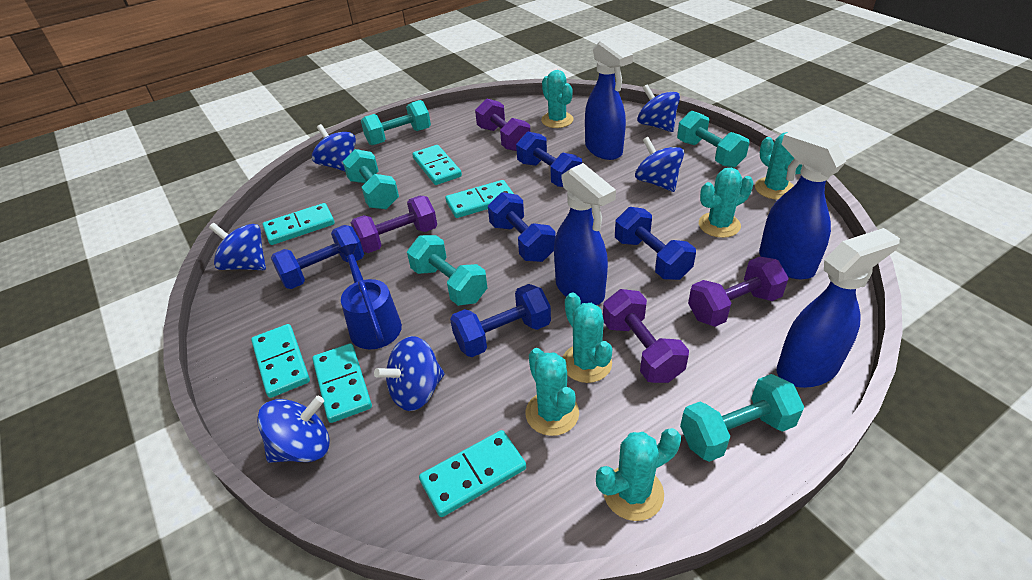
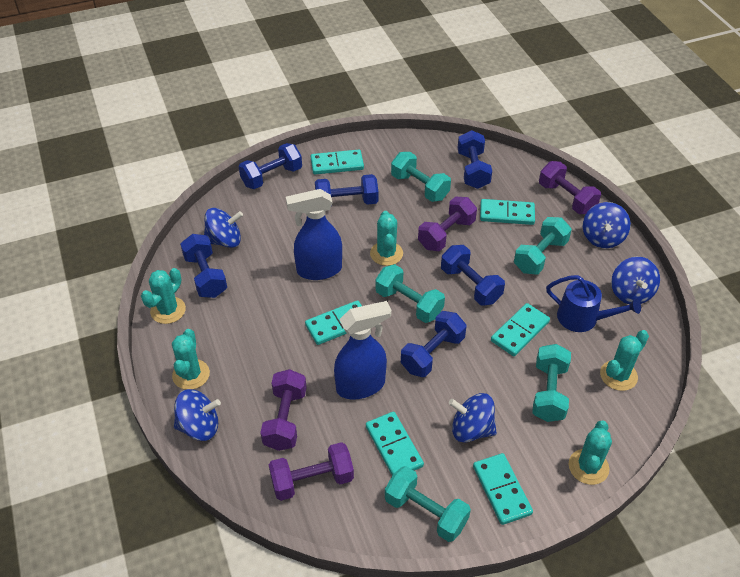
blue dumbbell: 5 -> 6
blue spinning top: 6 -> 5
blue spray bottle: 4 -> 2
turquoise cactus: 6 -> 5

